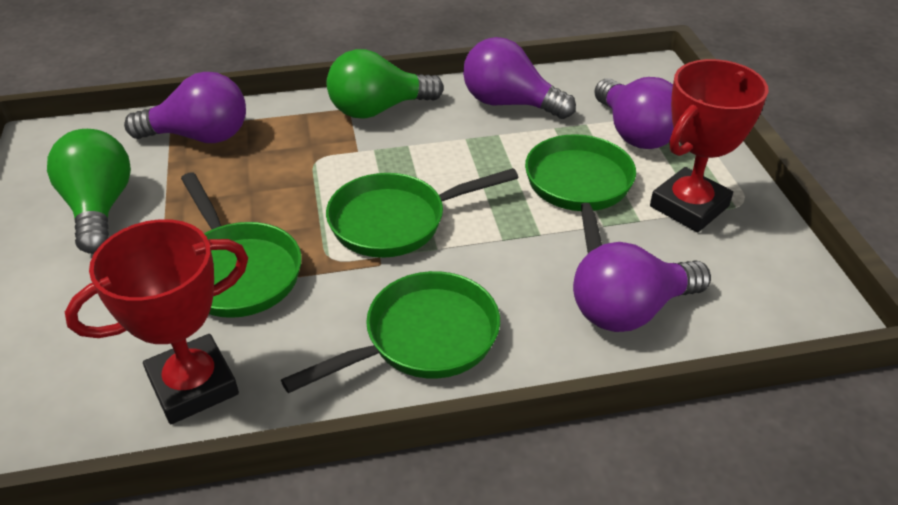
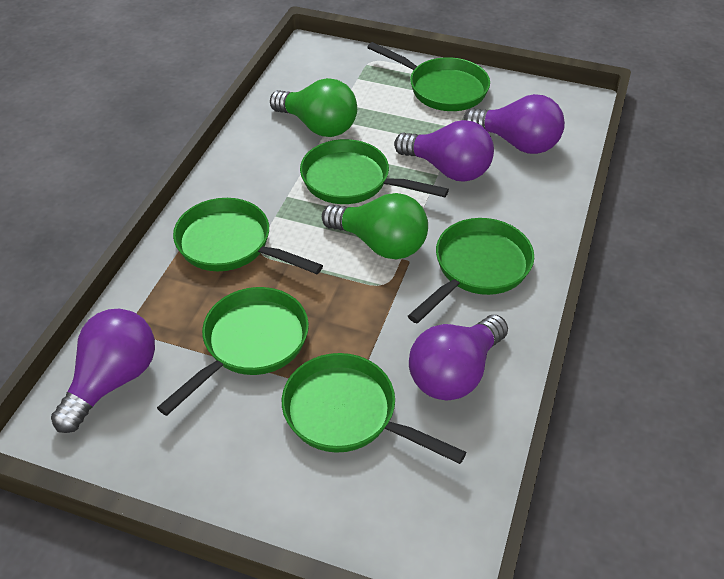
green pan: 4 -> 6
red trophy: 2 -> 0

